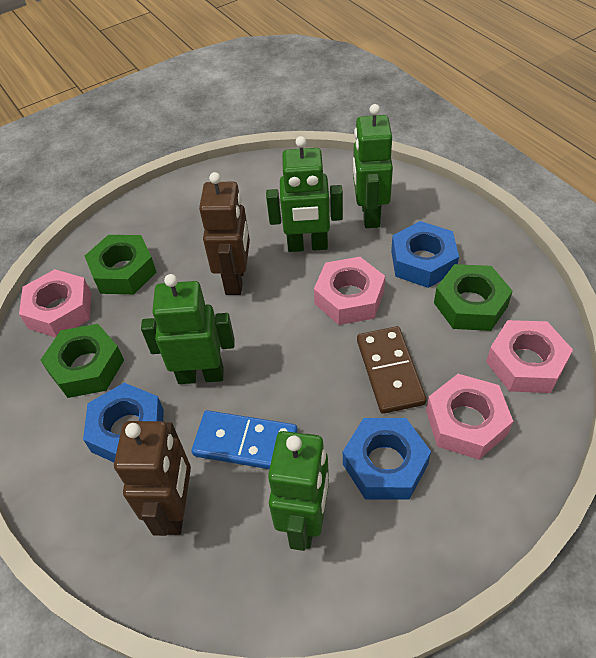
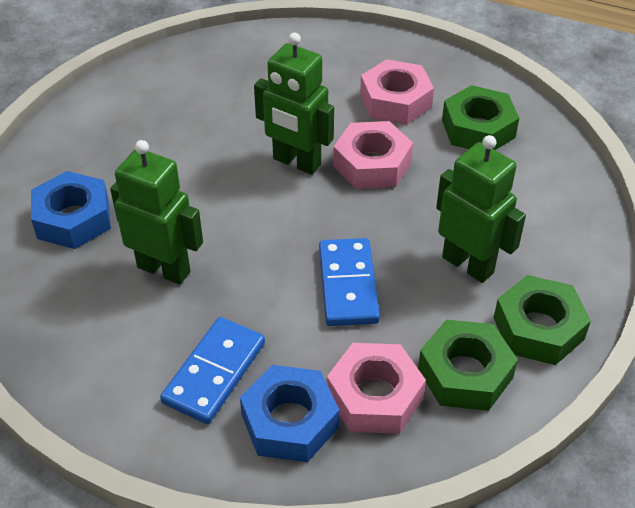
blue domino: 1 -> 2
blue nut: 3 -> 2
brown domino: 1 -> 0
brown robot: 2 -> 0
green robot: 4 -> 3
pink nut: 4 -> 3

